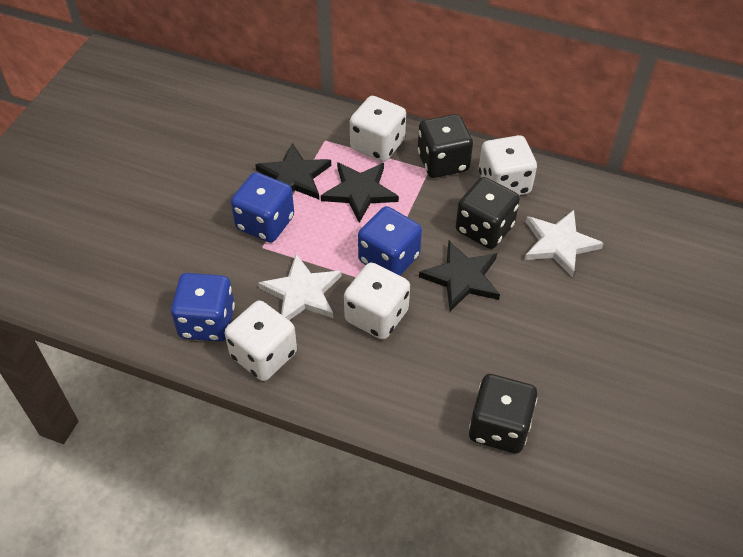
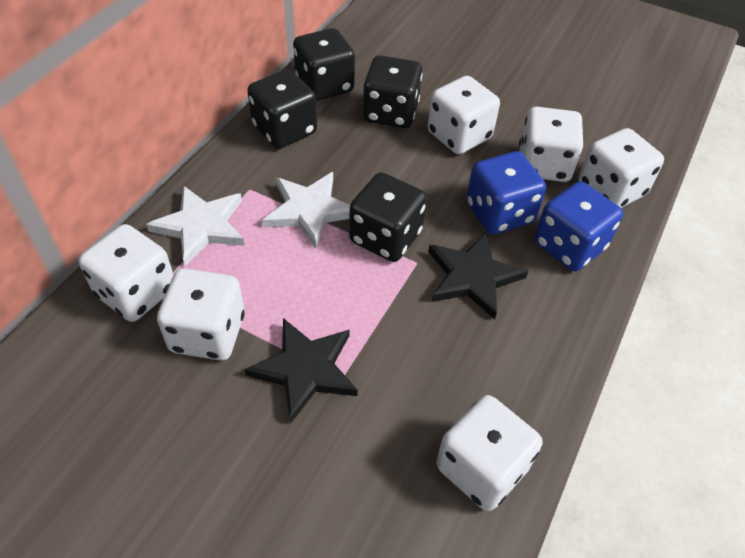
black dice: 3 -> 4
black star: 3 -> 2
blue dice: 3 -> 2
white dice: 4 -> 6

